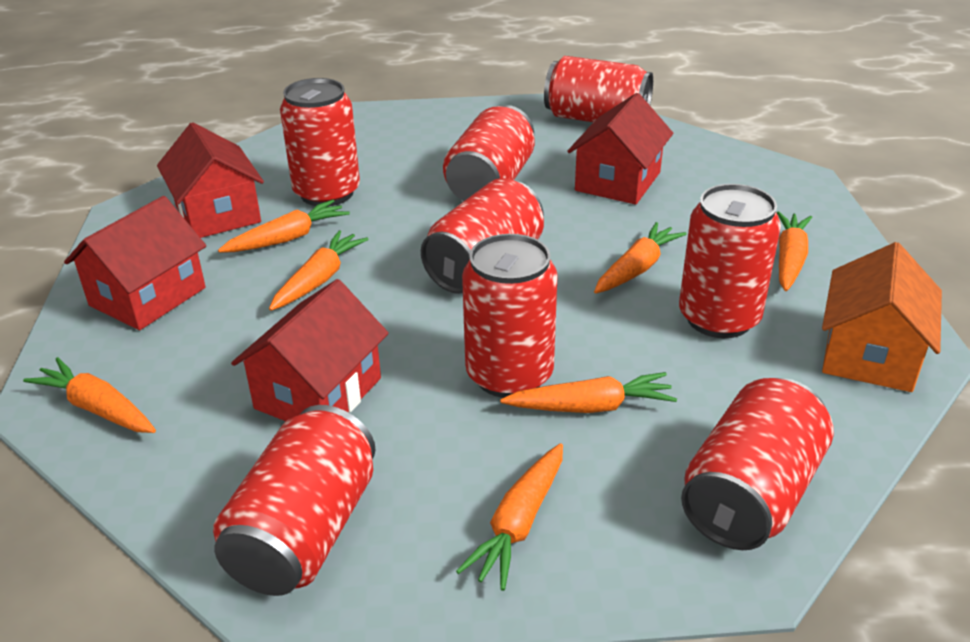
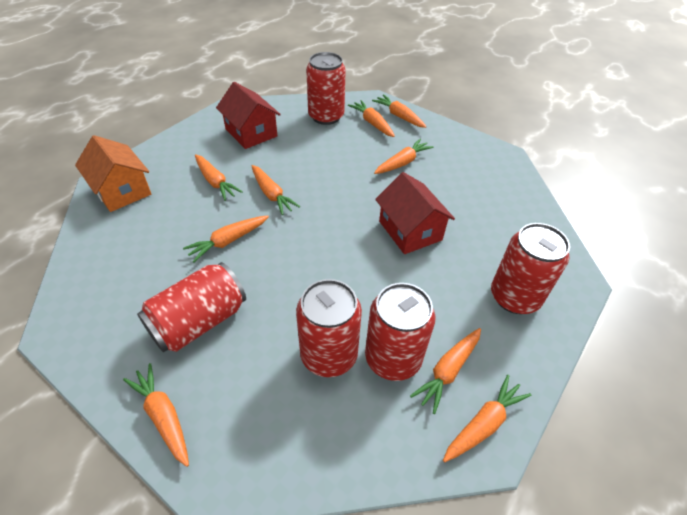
orange carrot: 7 -> 9
red can: 8 -> 5
red house: 4 -> 2

